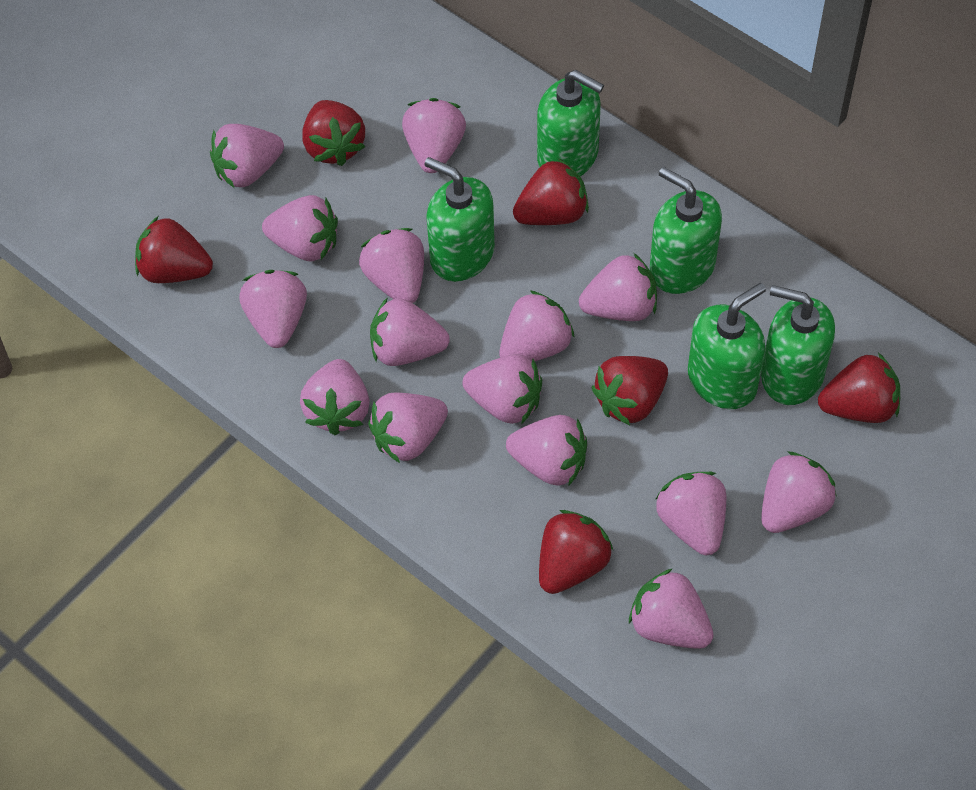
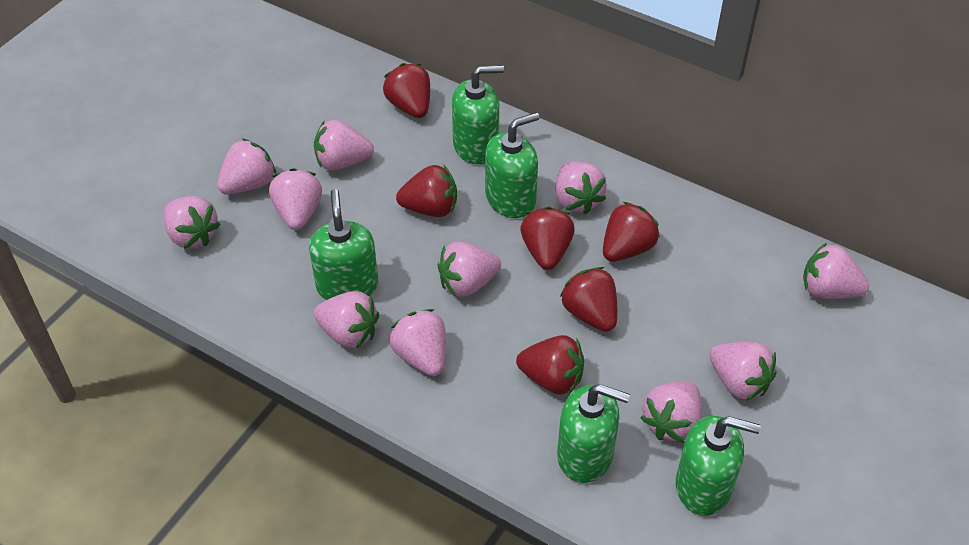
pink strawberry: 15 -> 11

